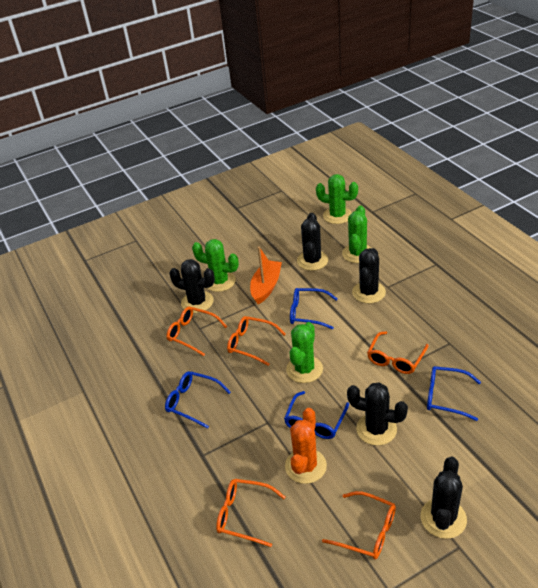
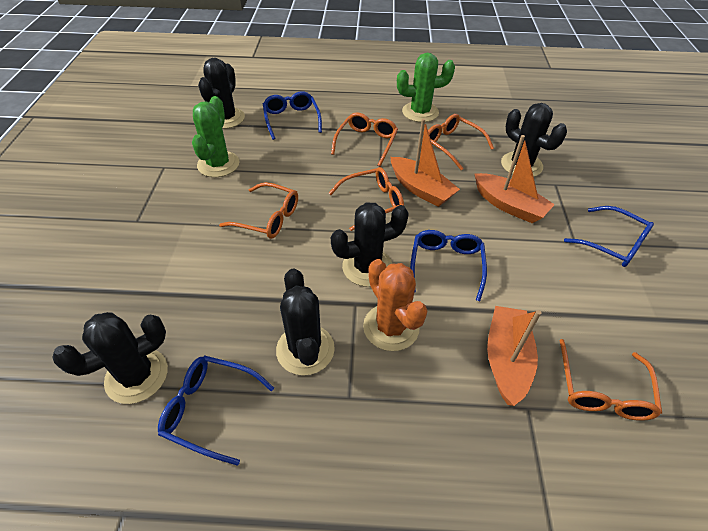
green cactus: 4 -> 2
orange boat: 1 -> 3

